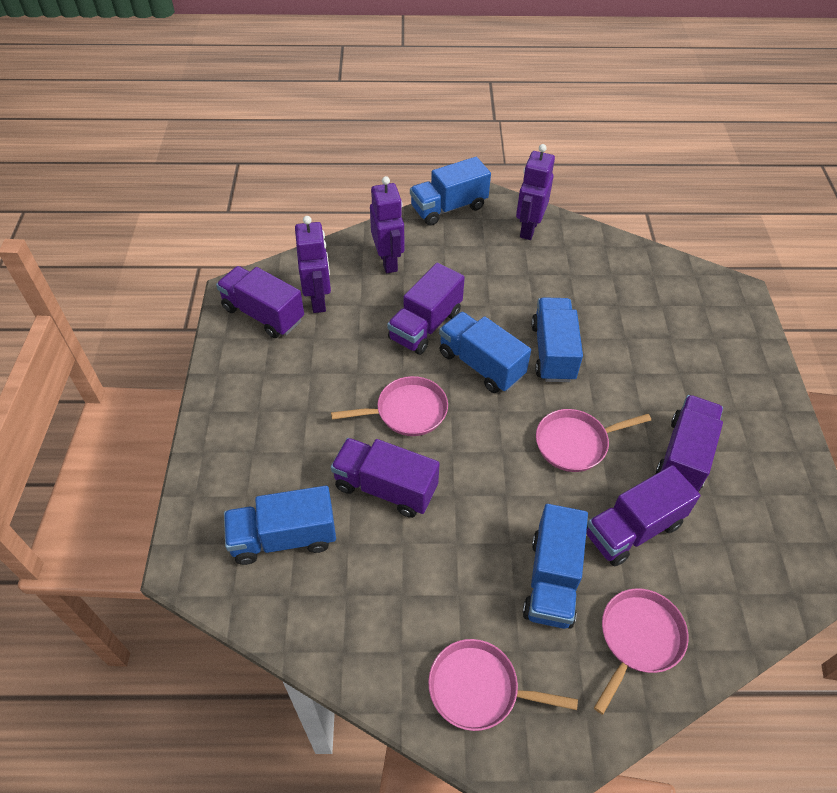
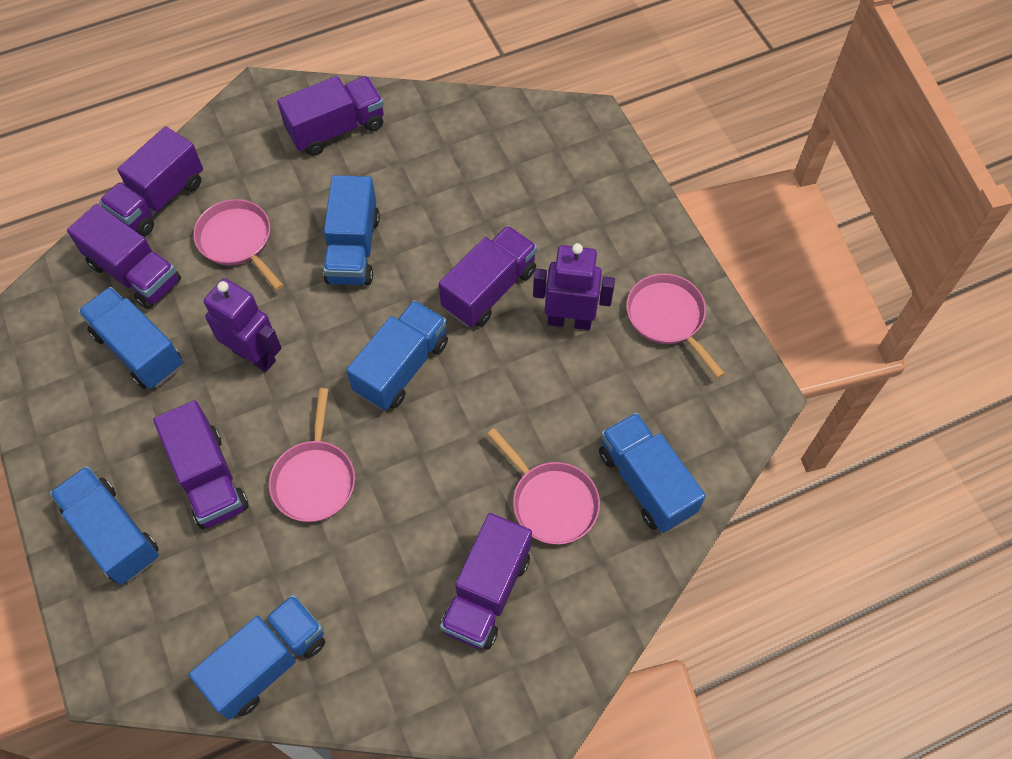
blue truck: 5 -> 6
purple robot: 3 -> 2
purple truck: 5 -> 6

